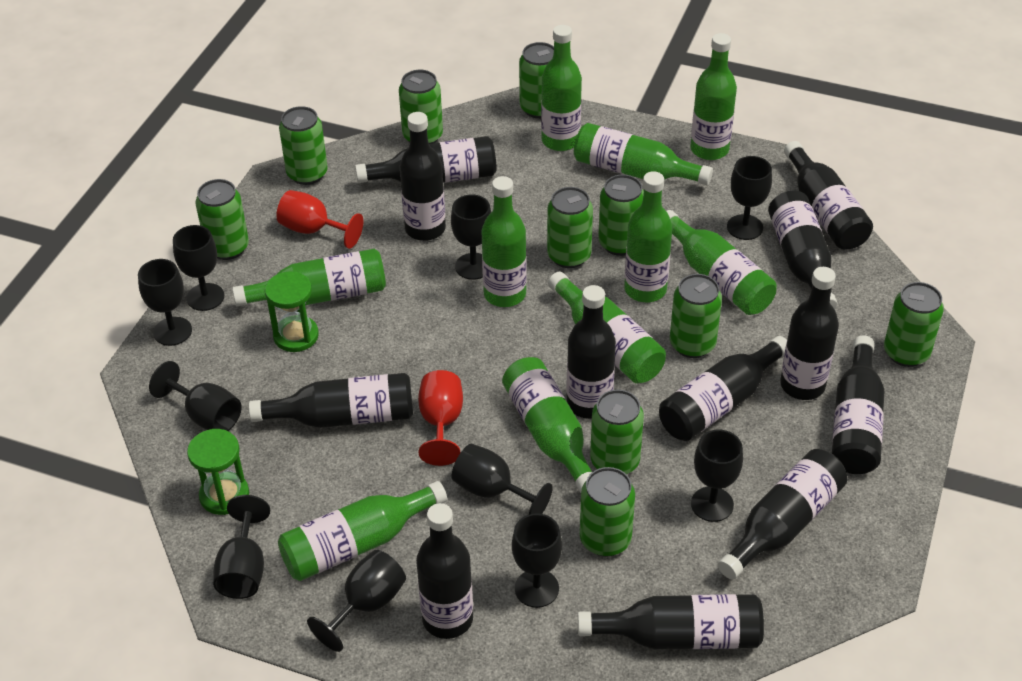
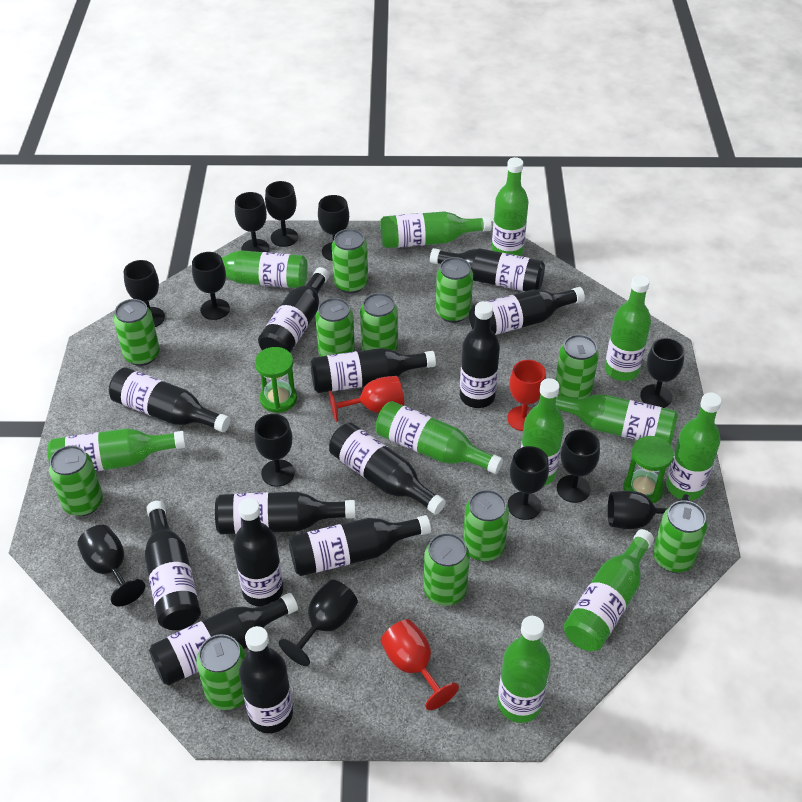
black bottle: 12 -> 13
black goblet: 10 -> 12
green bottle: 10 -> 11
green can: 10 -> 11
red goblet: 2 -> 3

